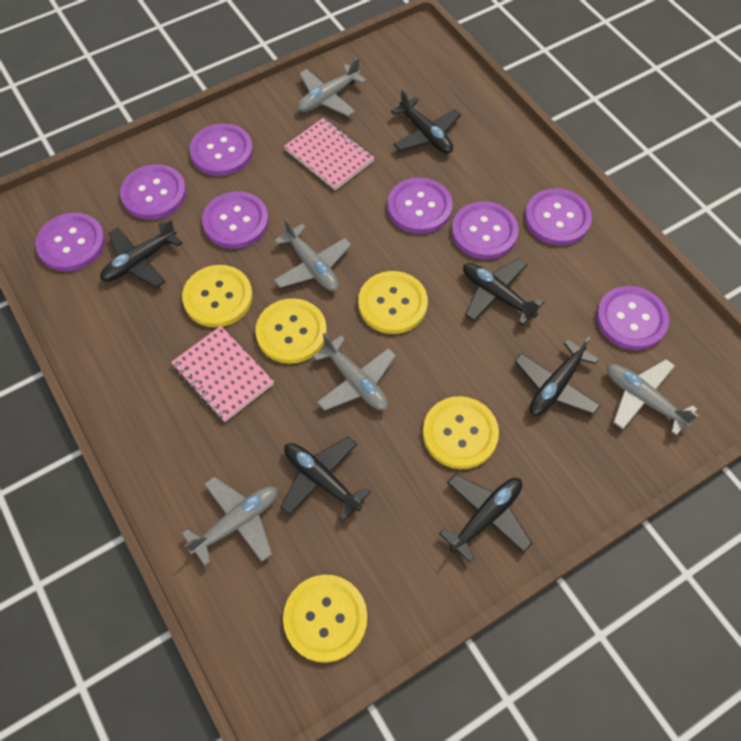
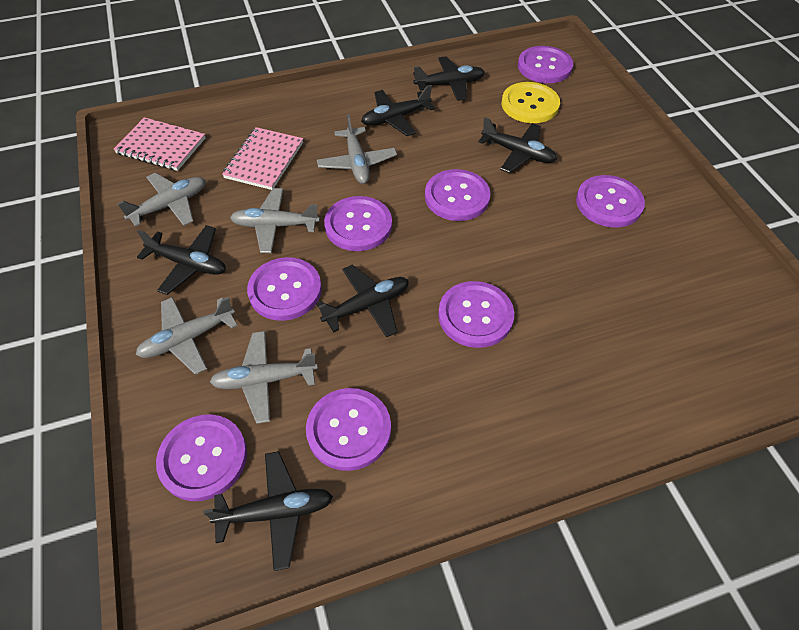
yellow button: 5 -> 1

